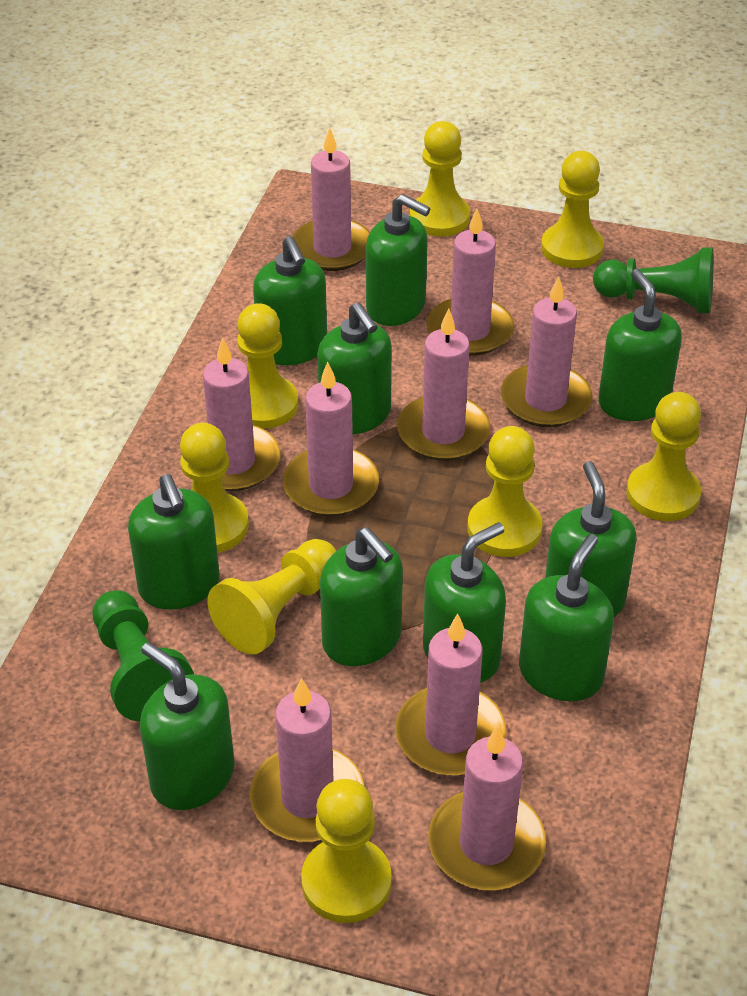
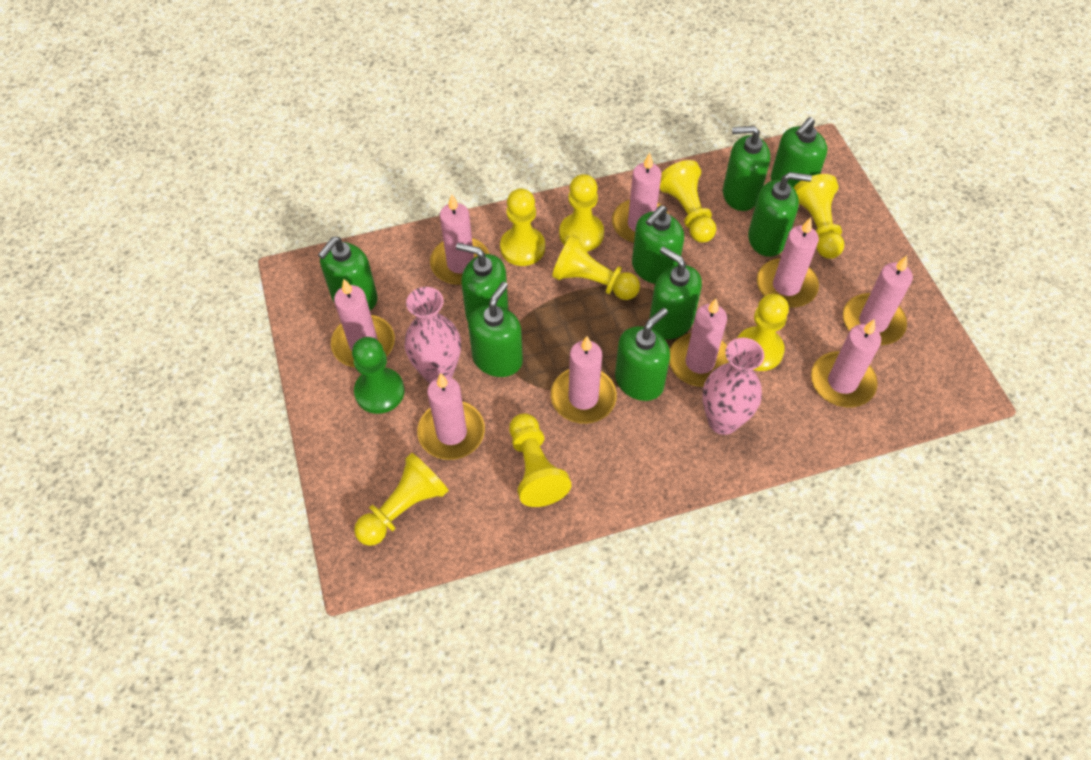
green pawn: 2 -> 1
green soap dispenser: 10 -> 9
pink vase: 0 -> 2

